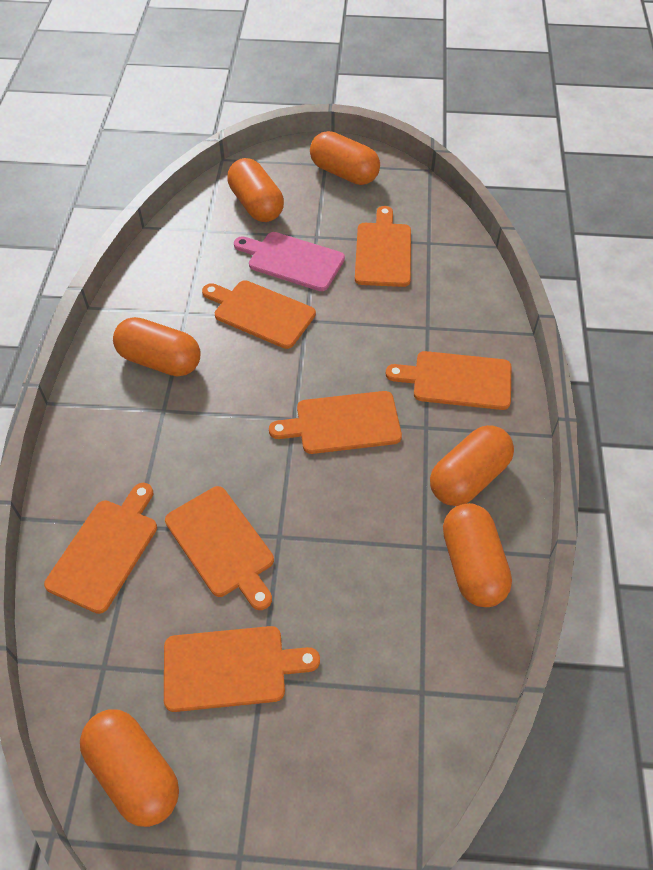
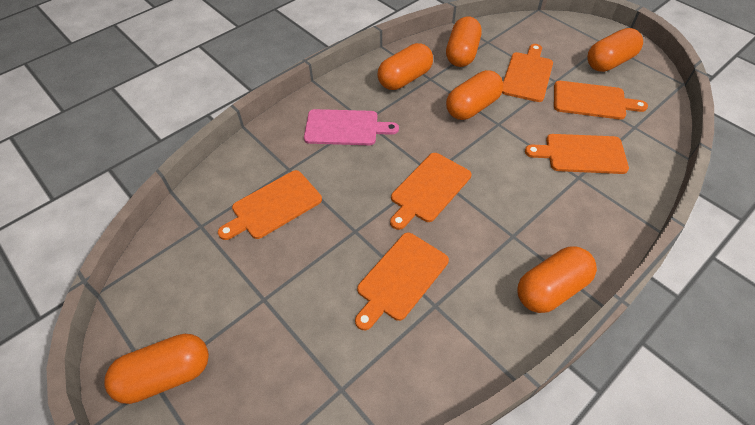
orange cutting board: 7 -> 6

